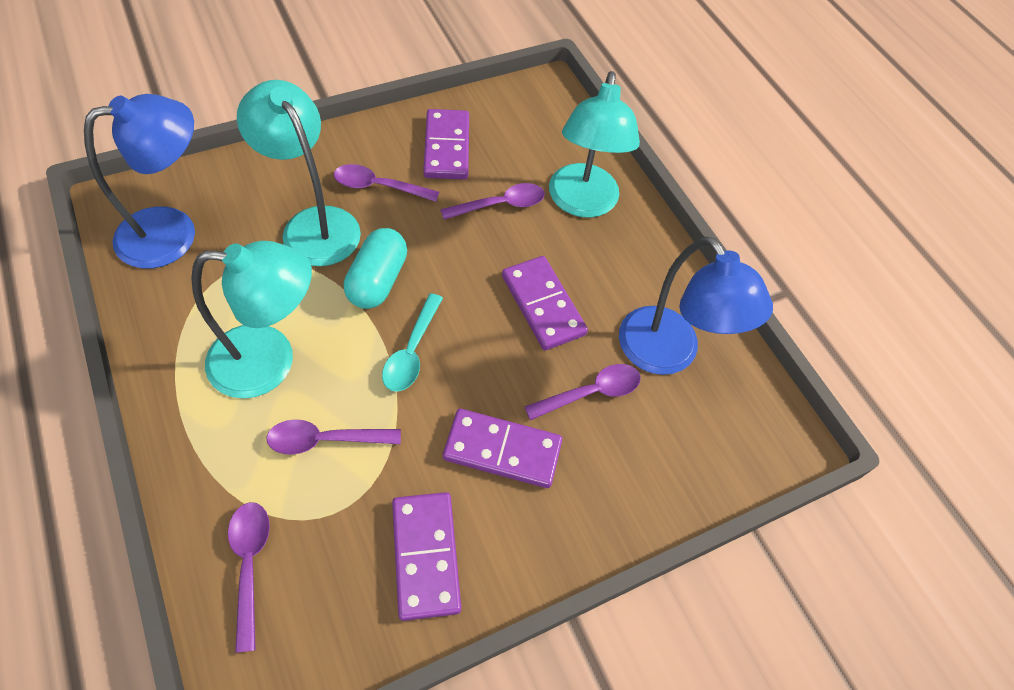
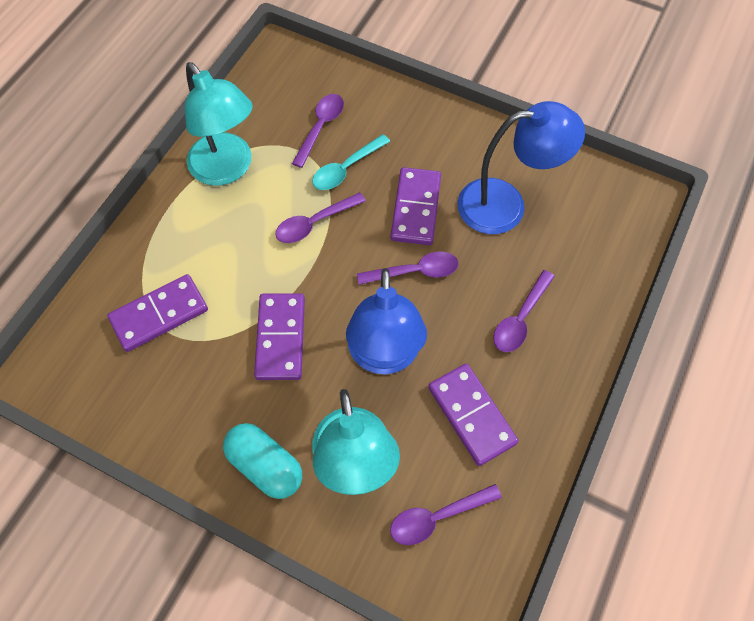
turquoise lamp: 3 -> 2

